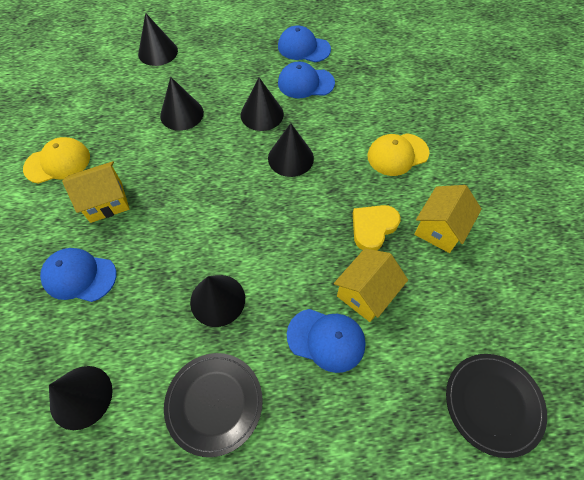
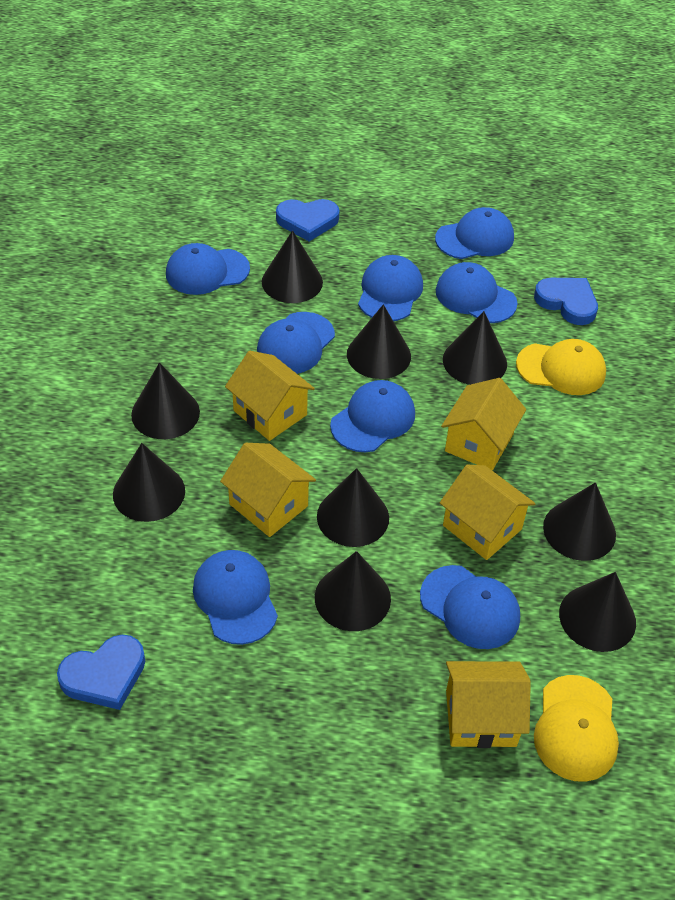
black cone: 6 -> 9
black plate: 2 -> 0
blue cap: 4 -> 8
blue heart: 0 -> 3
yellow heart: 1 -> 0
yellow house: 3 -> 5

